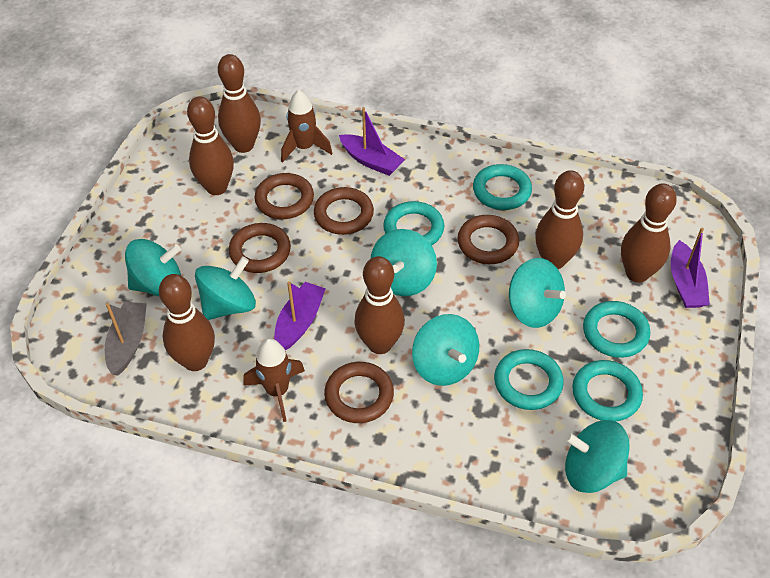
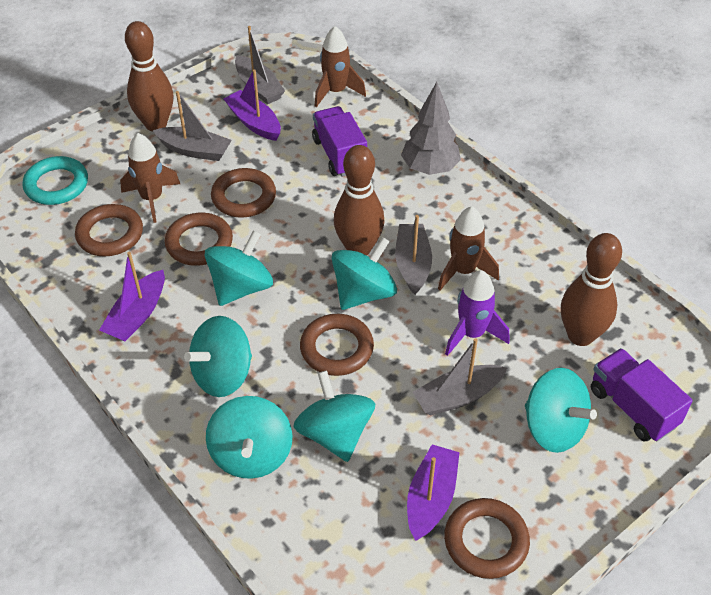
brown bowling pin: 6 -> 3
brown rocket: 2 -> 3
grey boat: 1 -> 4
grey tree: 0 -> 1
purple rocket: 0 -> 1
purple truck: 0 -> 2
turquoise ring: 5 -> 1

